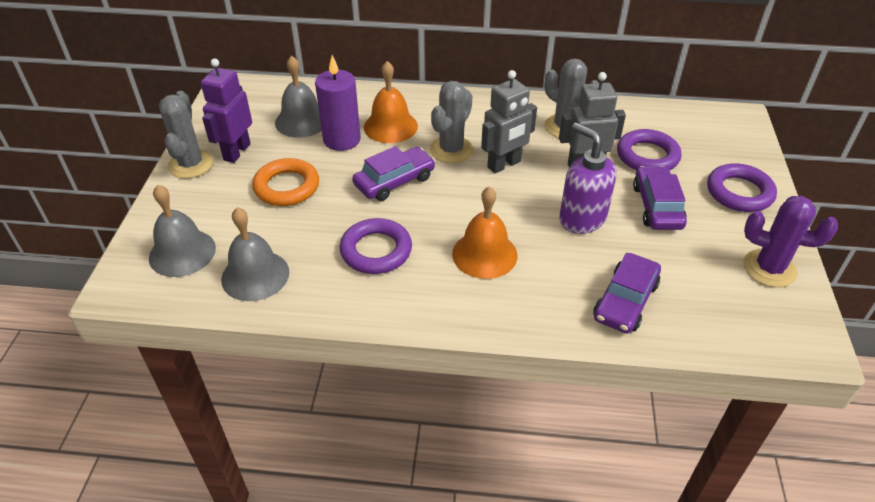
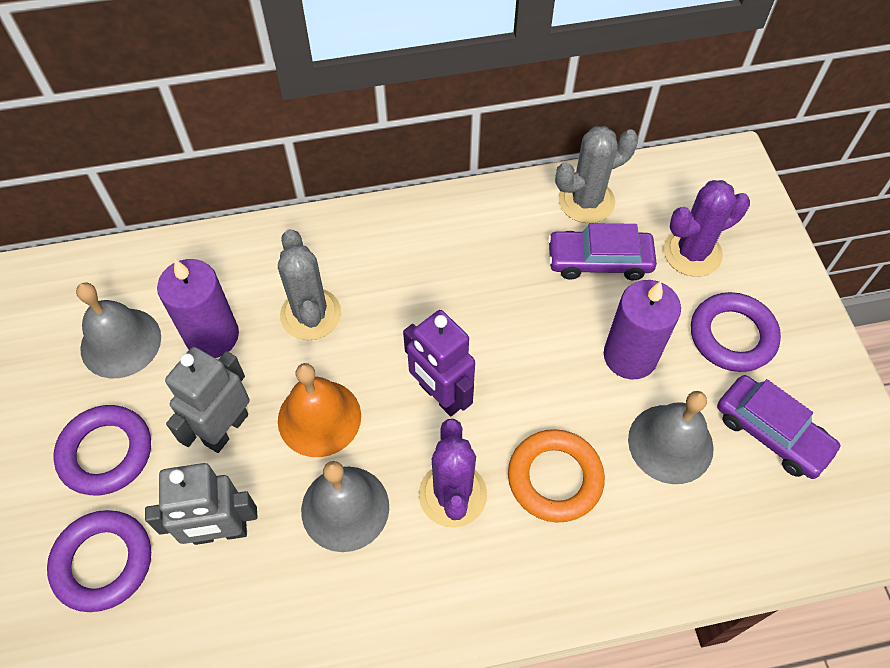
grey cactus: 3 -> 2
orange bell: 2 -> 1
purple cactus: 1 -> 2
purple candle: 1 -> 2
purple car: 3 -> 2
purple soap dispenser: 1 -> 0

